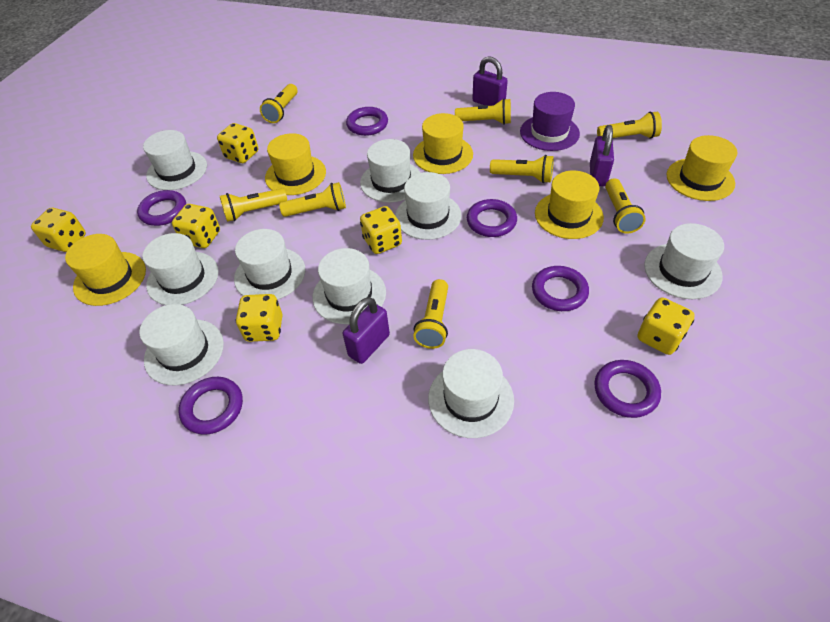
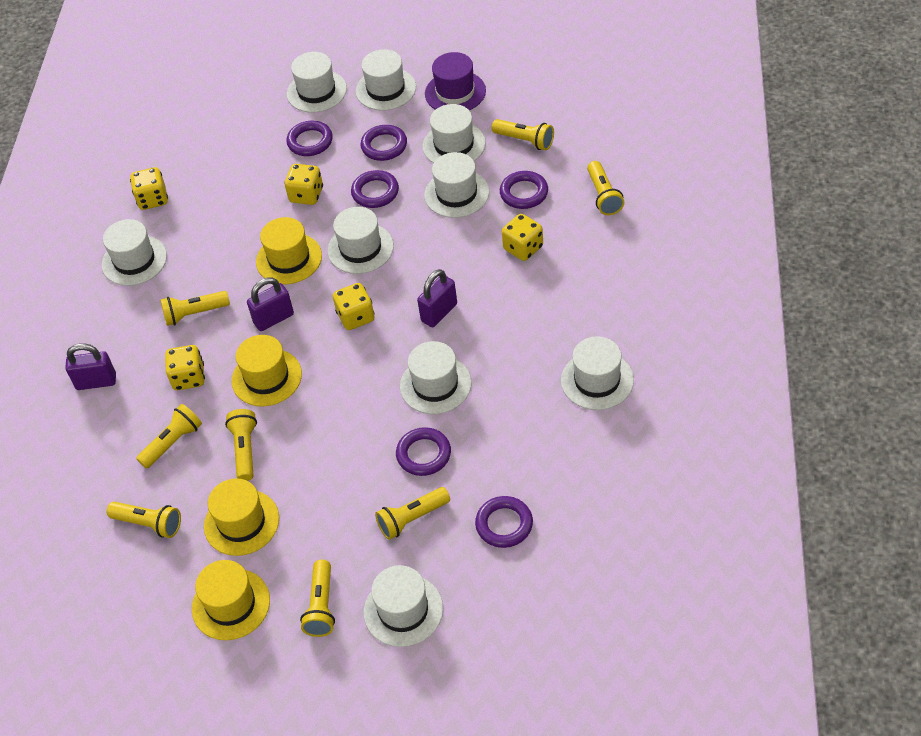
yellow dice: 6 -> 5
yellow hat: 5 -> 4

